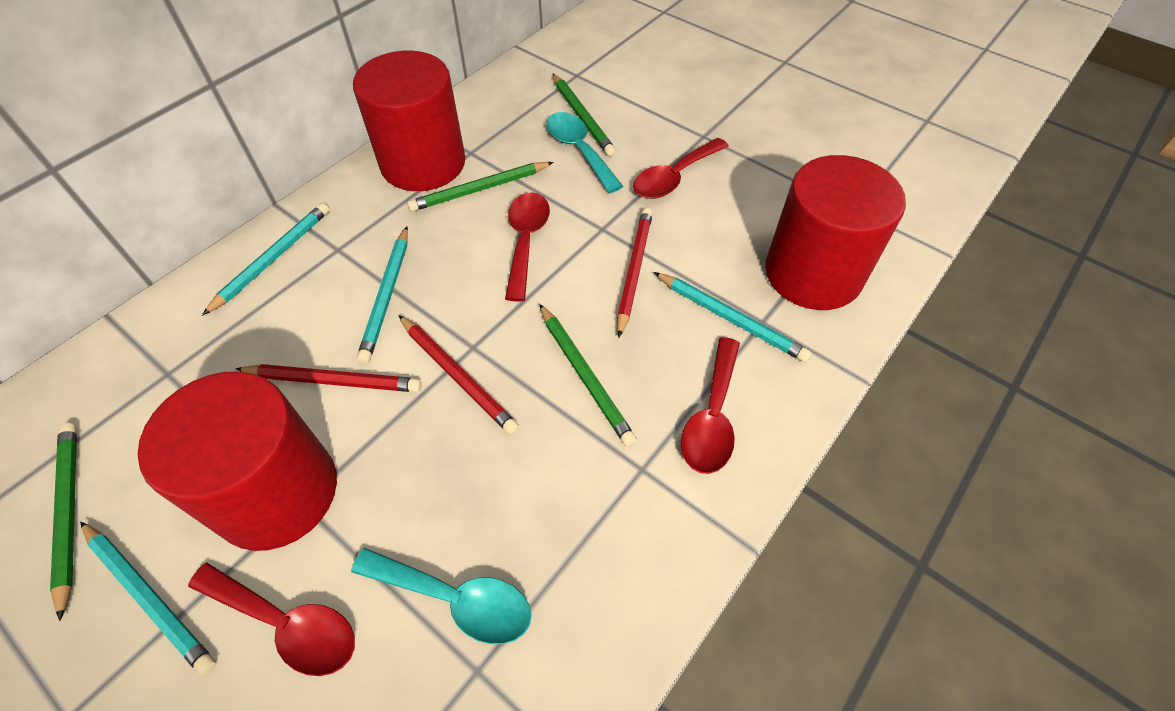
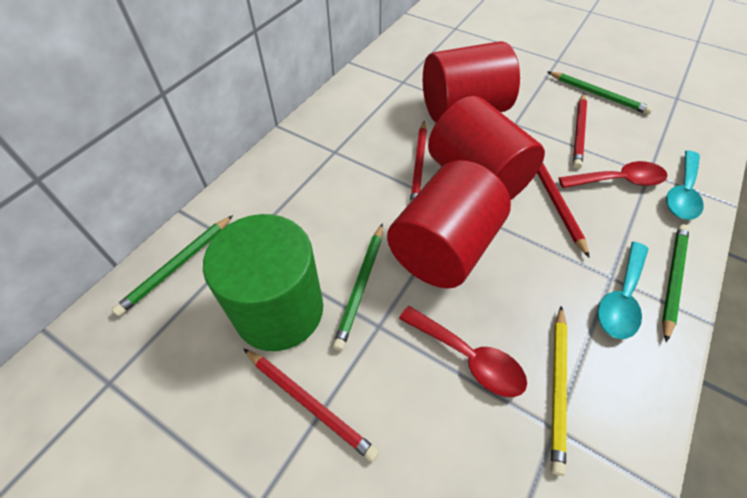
green cylinder: 0 -> 1
red pencil: 3 -> 4
red spoon: 4 -> 2
turquoise pencil: 4 -> 0
yellow pencil: 0 -> 1

